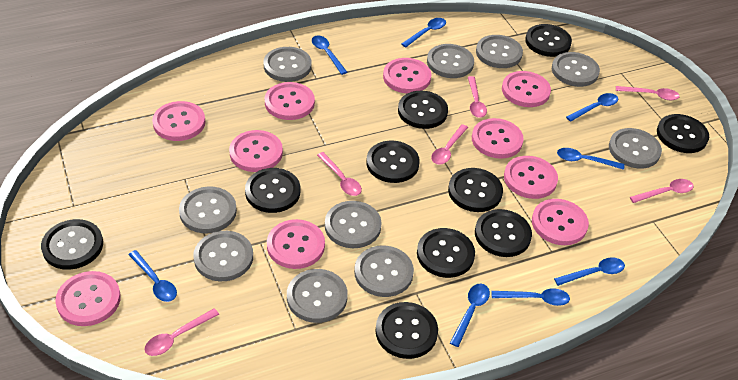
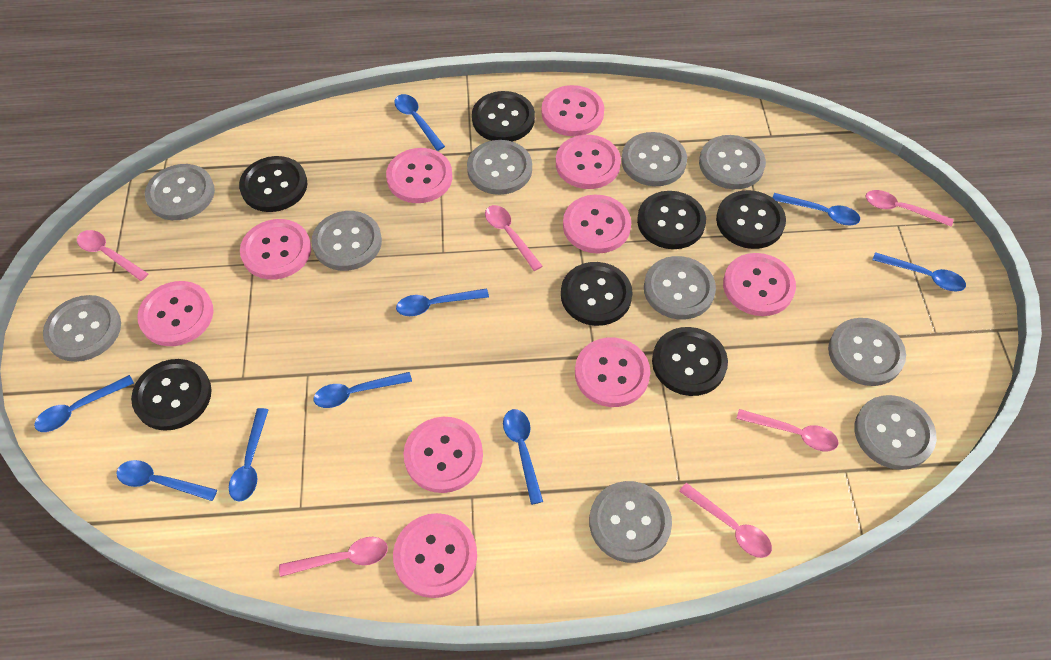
black button: 10 -> 7
blue spoon: 8 -> 9

